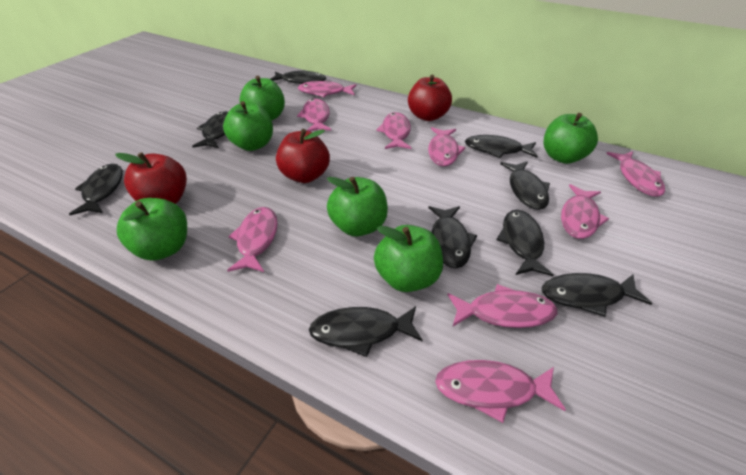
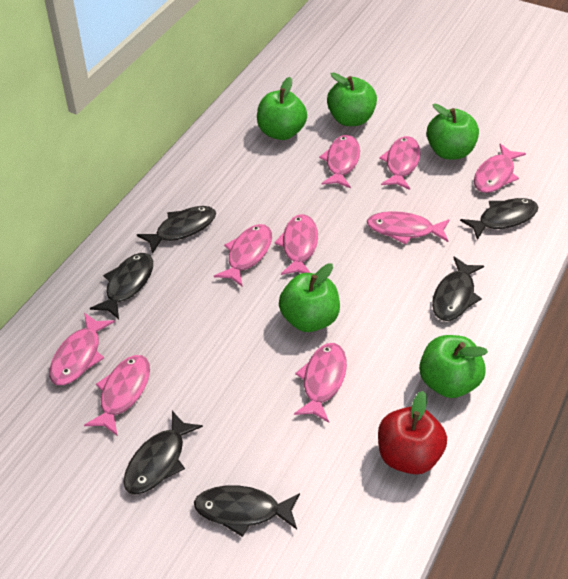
black fish: 9 -> 6
green apple: 6 -> 5
red apple: 3 -> 1

